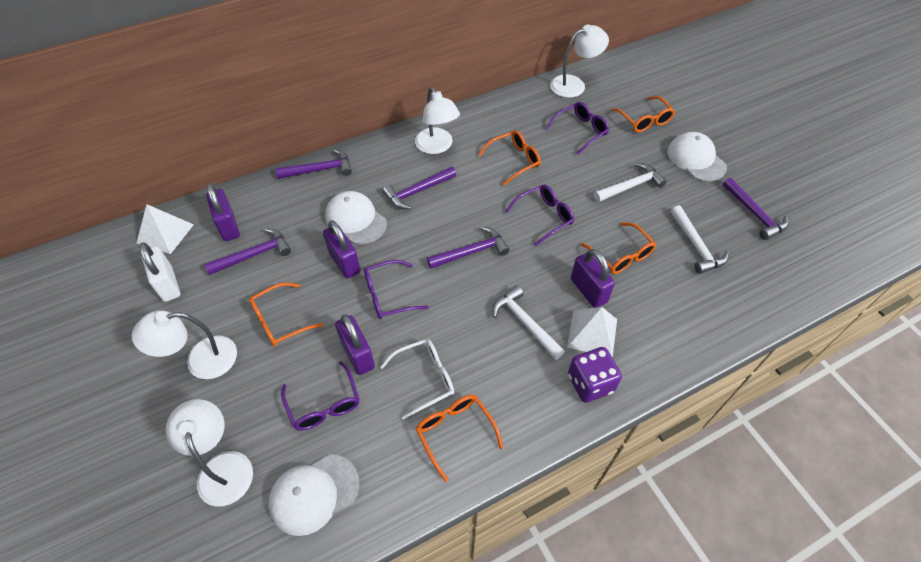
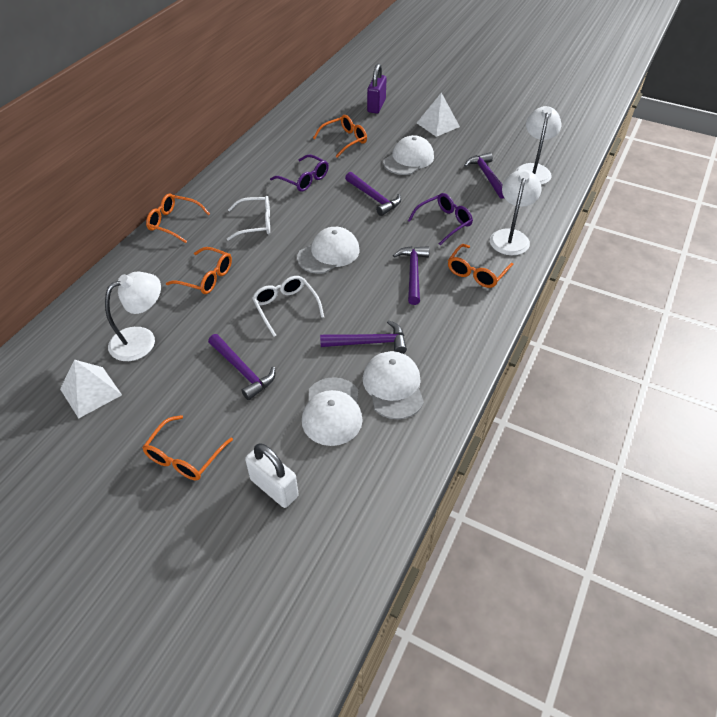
purple dice: 1 -> 0
purple glasses: 4 -> 2
purple padlock: 4 -> 1
white cap: 3 -> 4
white glasses: 1 -> 2
white hammer: 3 -> 0
white lamp: 4 -> 3

